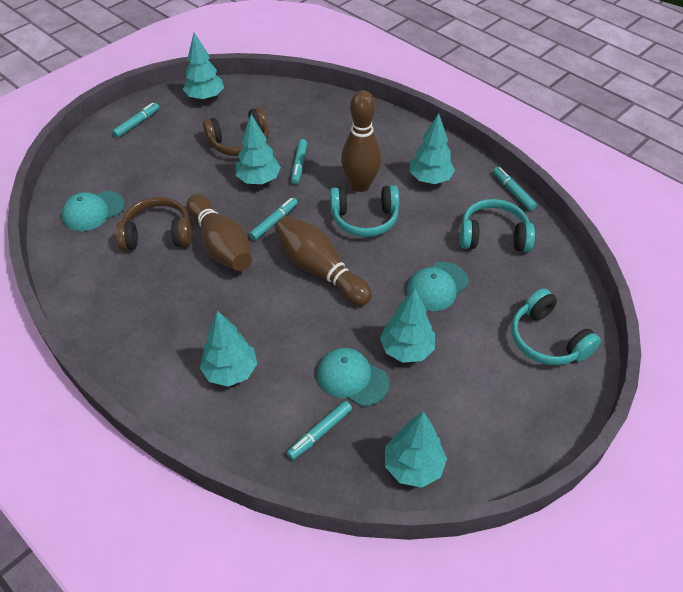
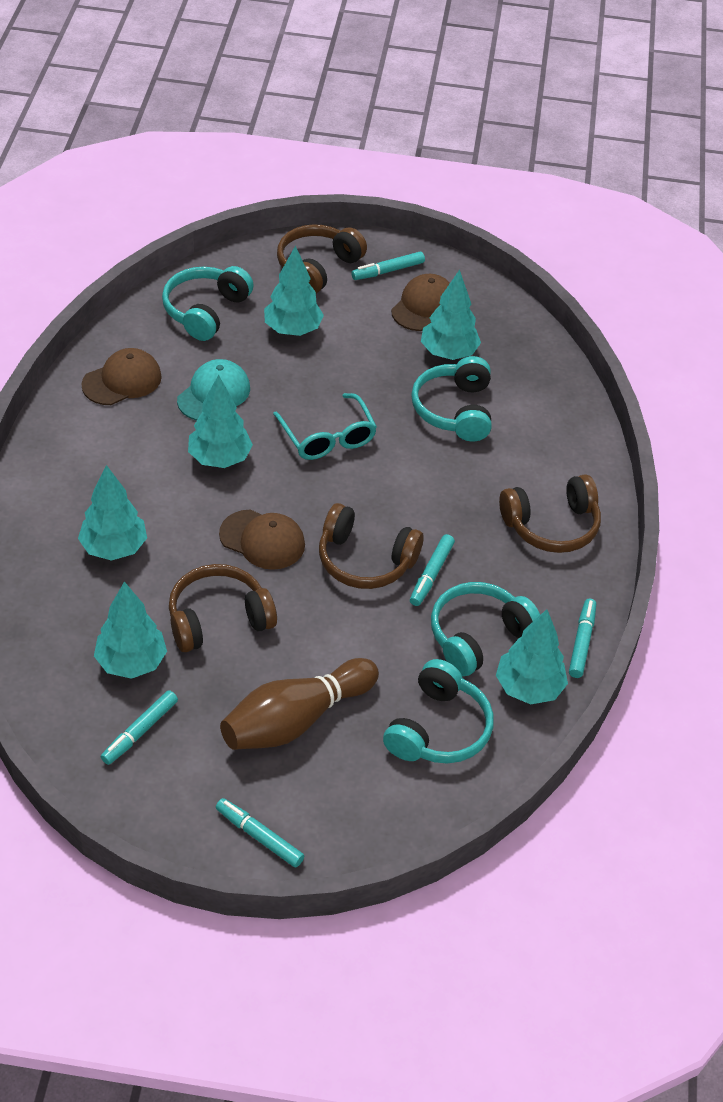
brown bowling pin: 3 -> 1
brown cap: 0 -> 3
brown headphones: 2 -> 4
turquoise cap: 3 -> 1
turquoise glasses: 0 -> 1
turquoise headphones: 3 -> 4

